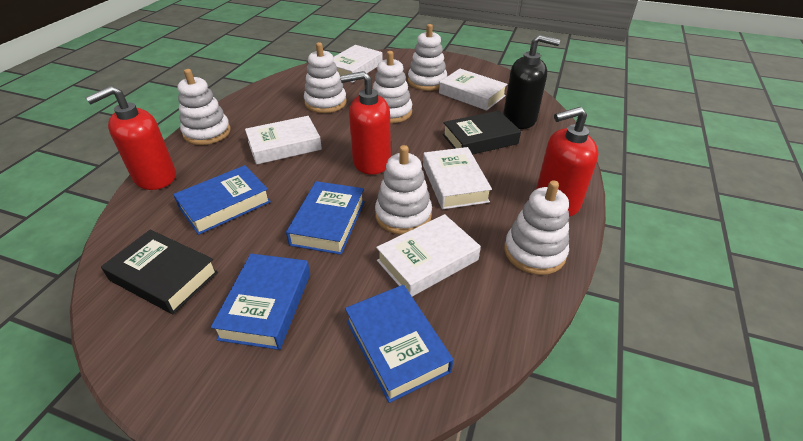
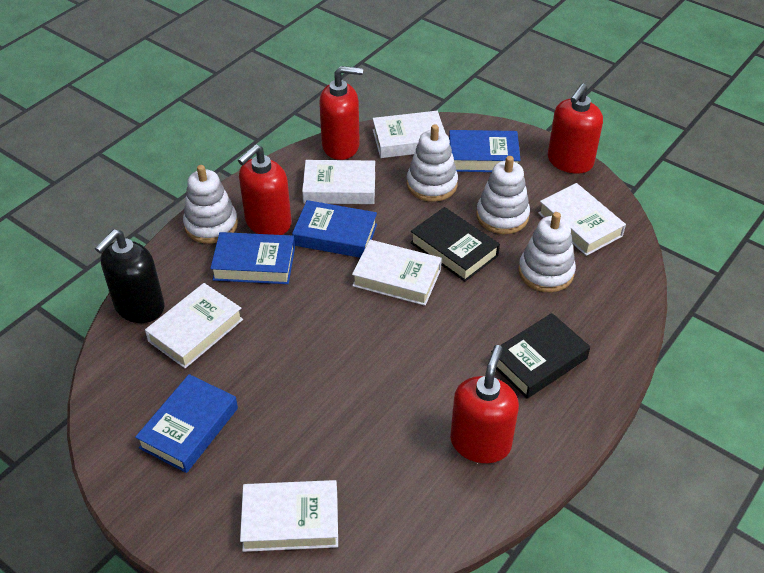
red soap dispenser: 3 -> 4
white book: 5 -> 6
white stacking toy: 6 -> 4

